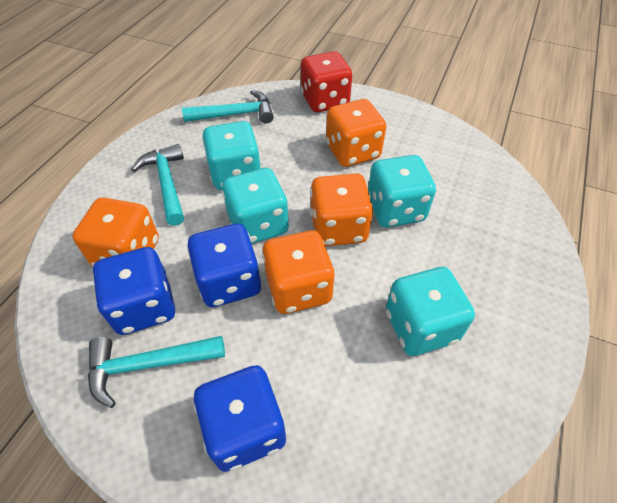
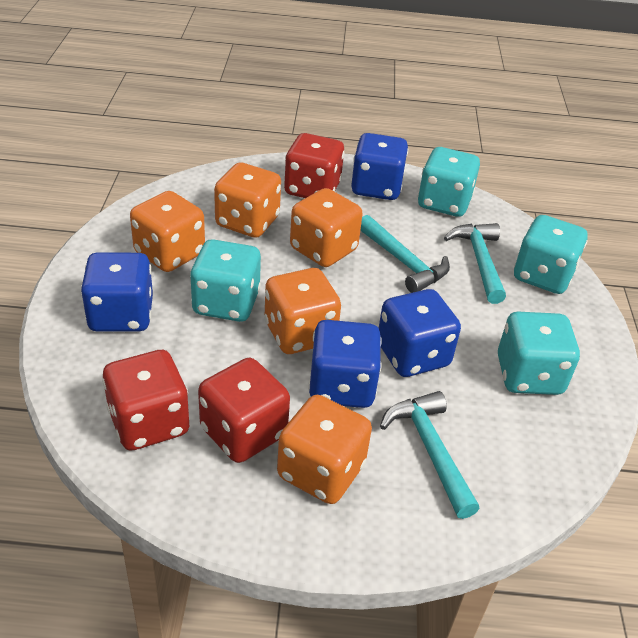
blue dice: 3 -> 4
orange dice: 4 -> 5
red dice: 1 -> 3

